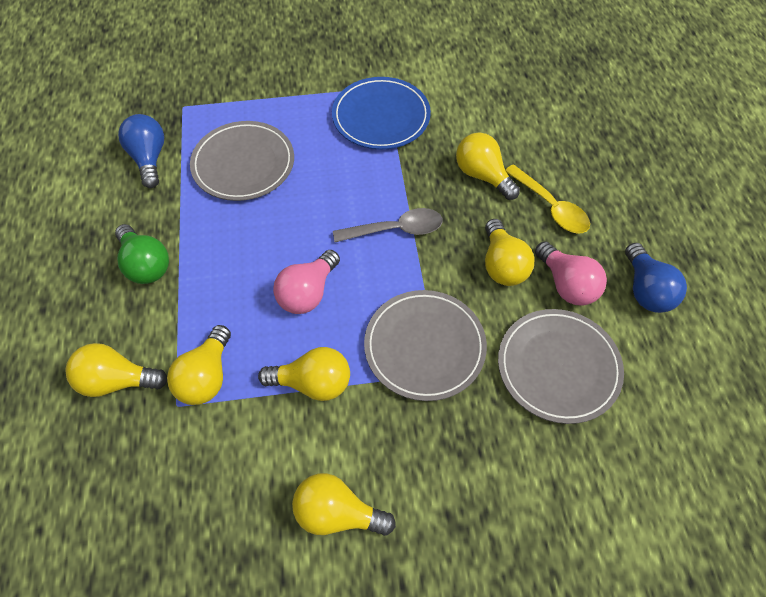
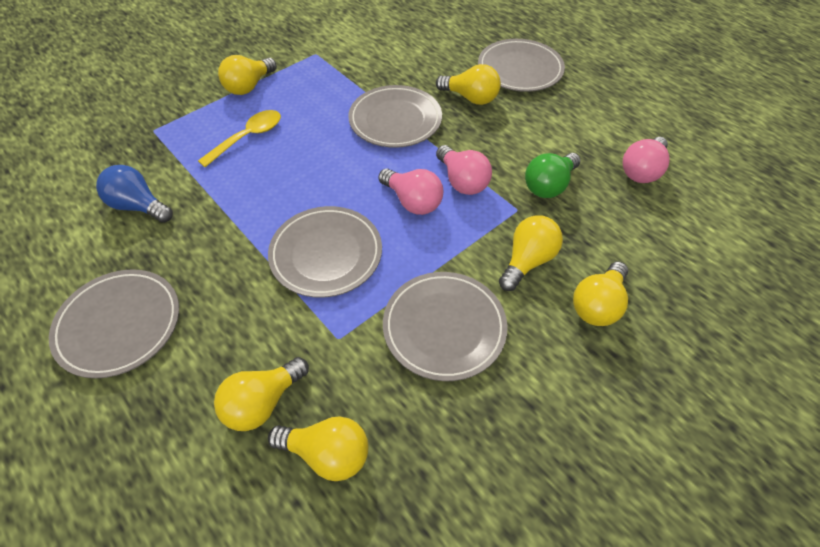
blue light bulb: 2 -> 1
blue plate: 1 -> 0
grey plate: 3 -> 5
grey spoon: 1 -> 0
pink light bulb: 2 -> 3

